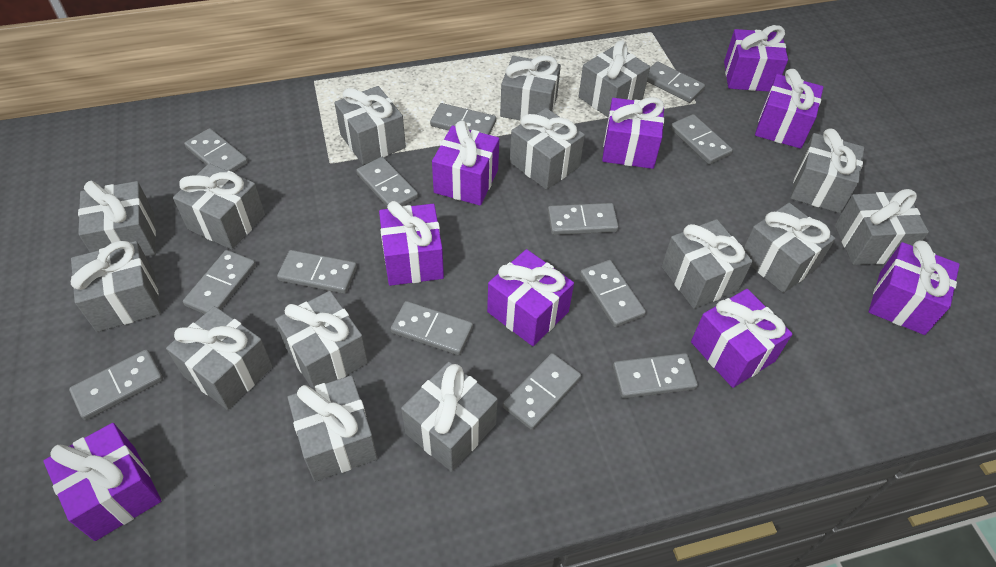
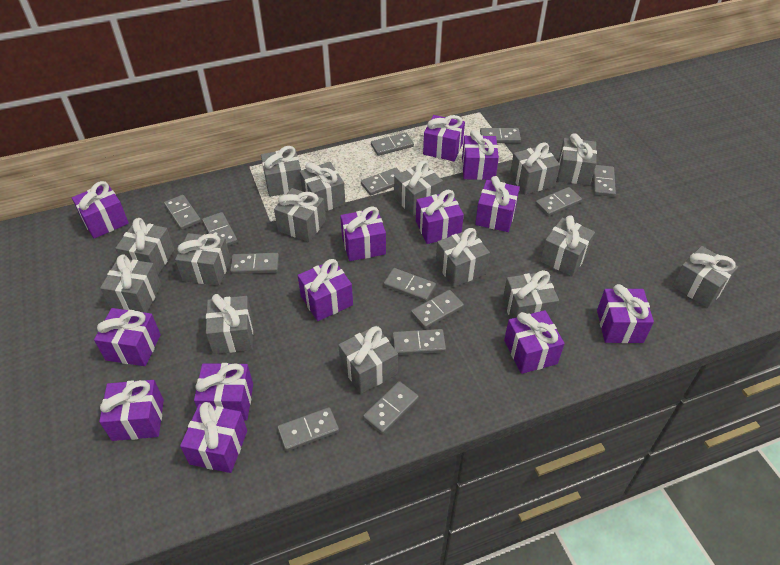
purple gift: 9 -> 13

